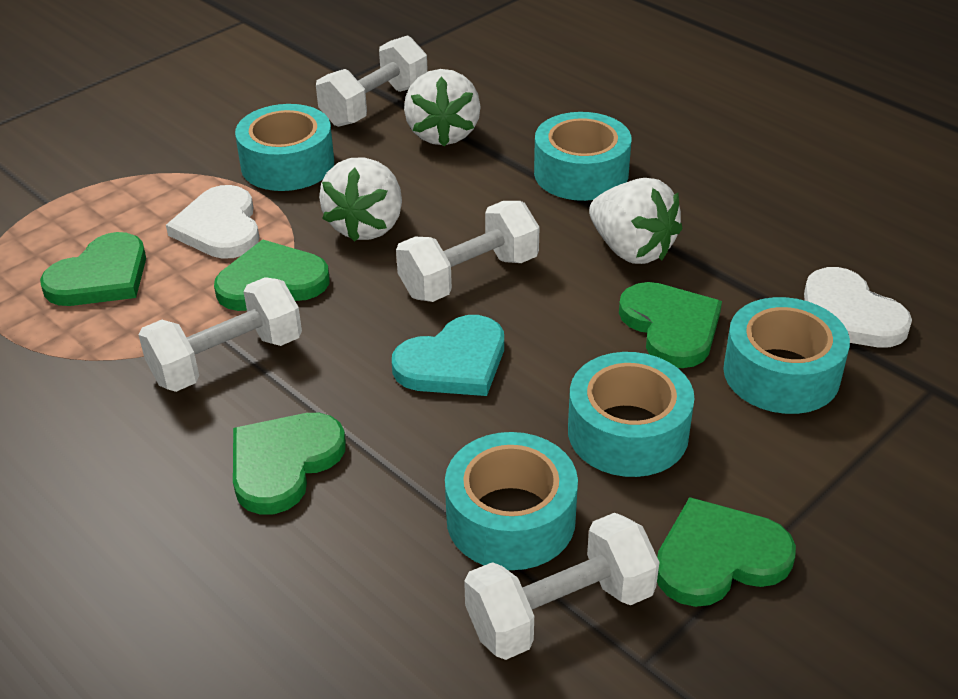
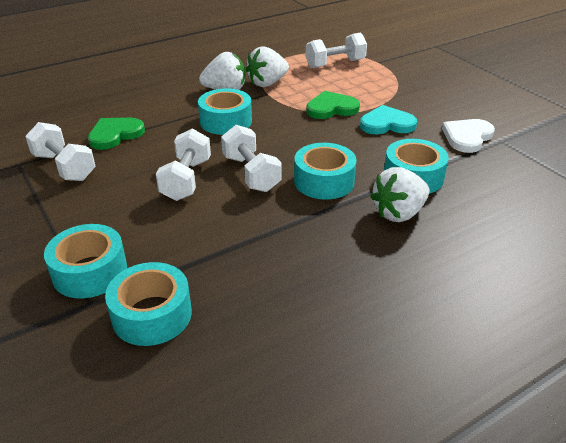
green heart: 5 -> 2
white heart: 2 -> 1

